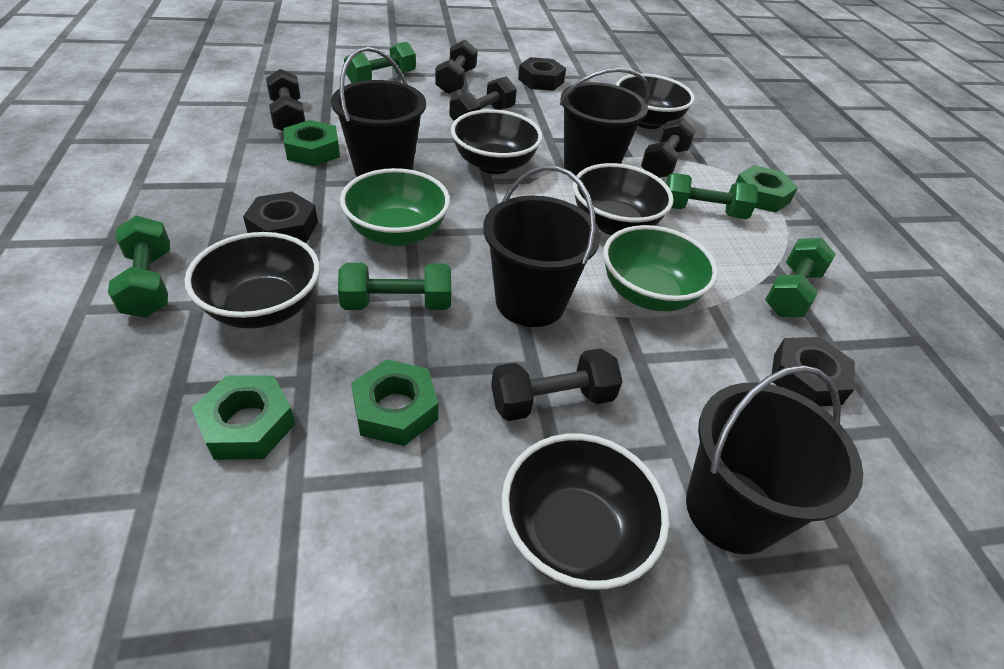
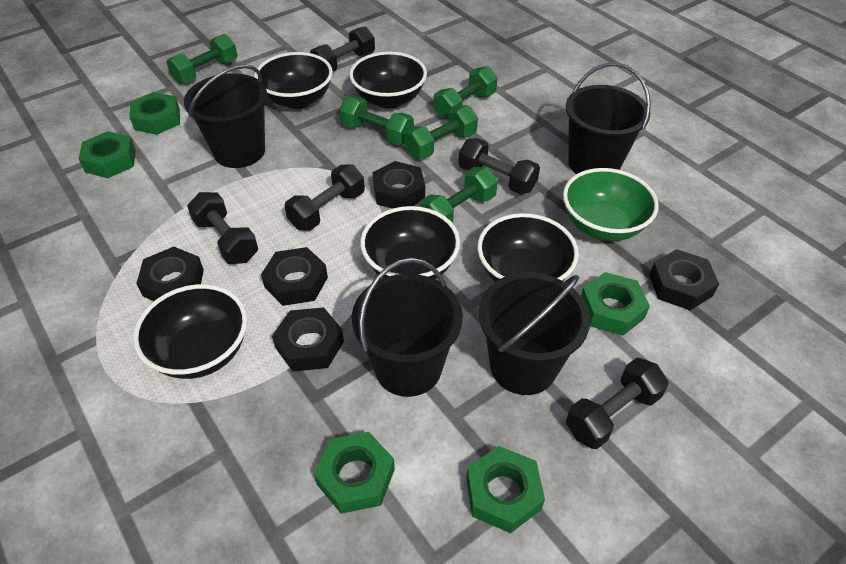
black nut: 3 -> 5
green bowl: 2 -> 1
green nut: 4 -> 5

